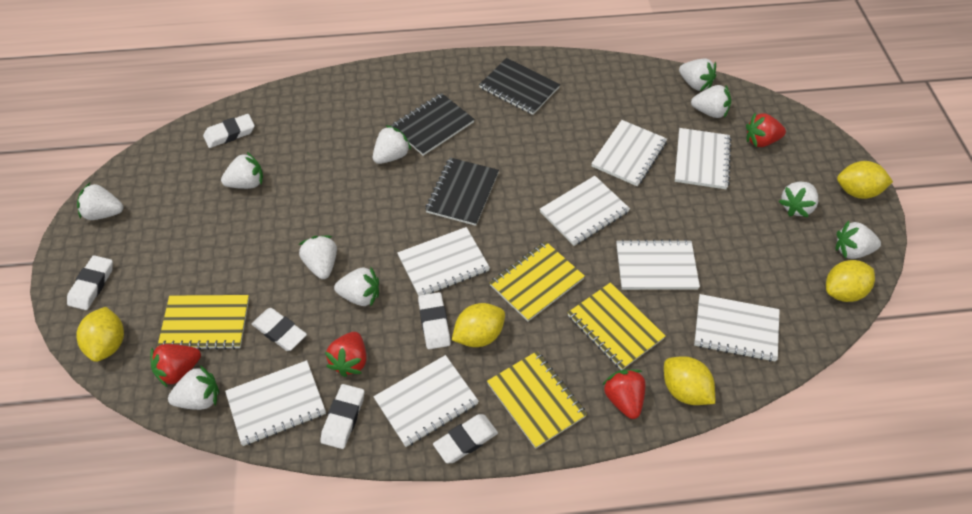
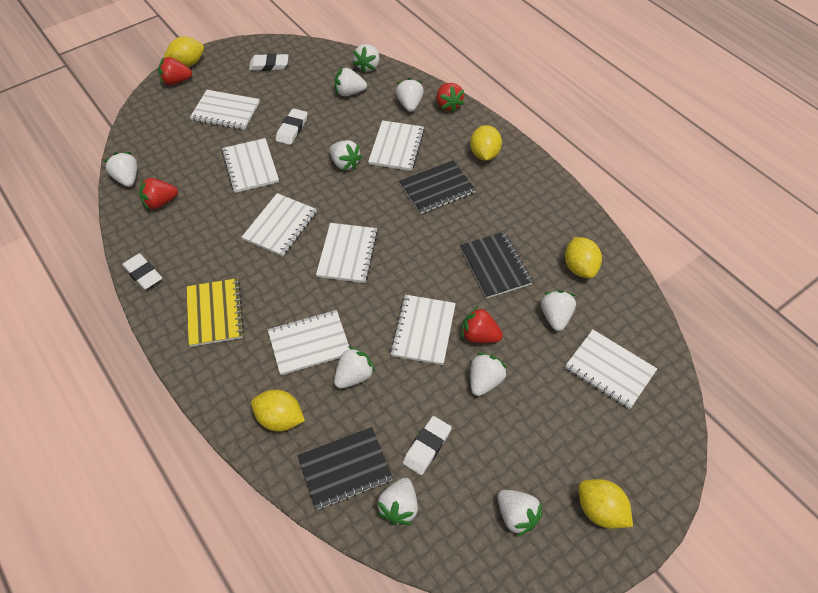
white eraser: 6 -> 4
yellow notebook: 4 -> 1

